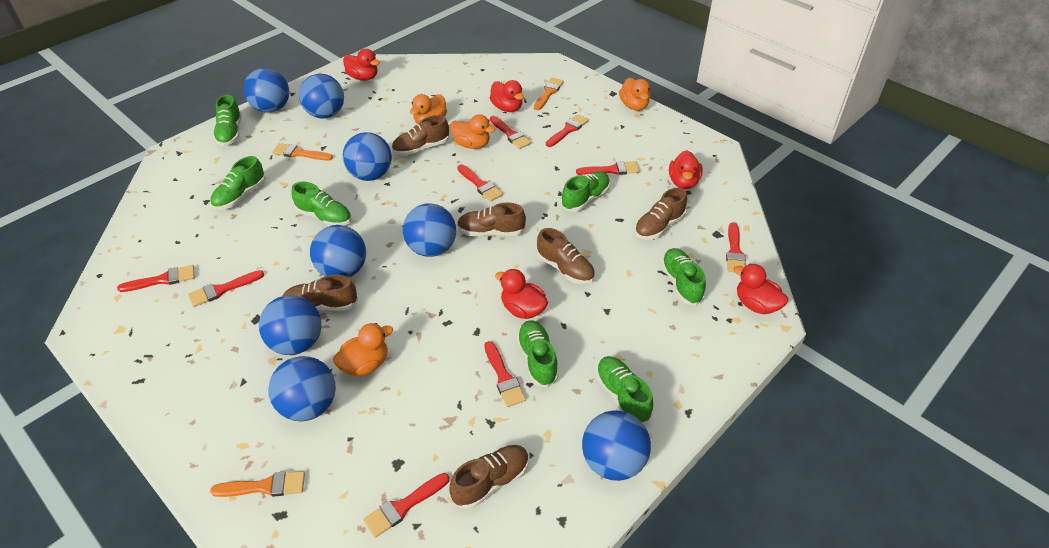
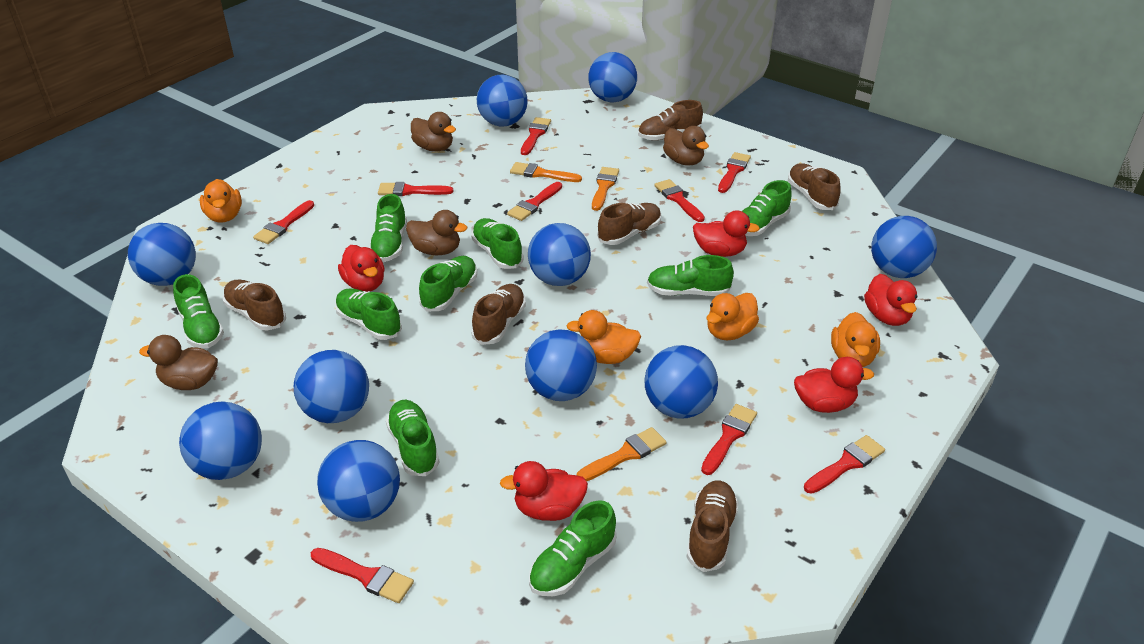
blue ball: 8 -> 10
brown duck: 0 -> 4
green shoe: 7 -> 9

